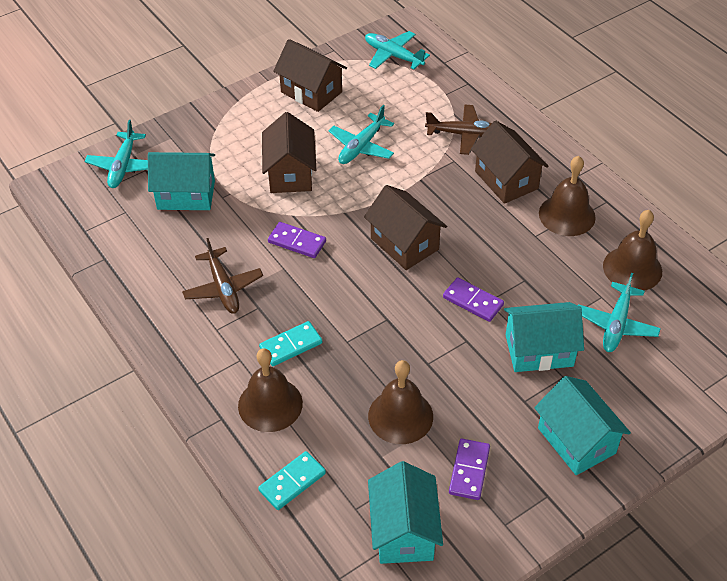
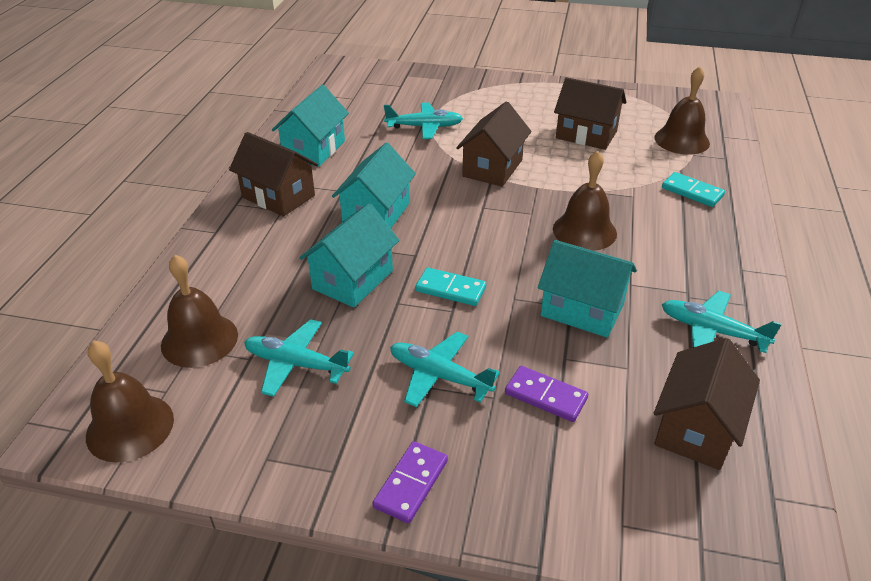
brown plane: 2 -> 0
purple domino: 3 -> 2

